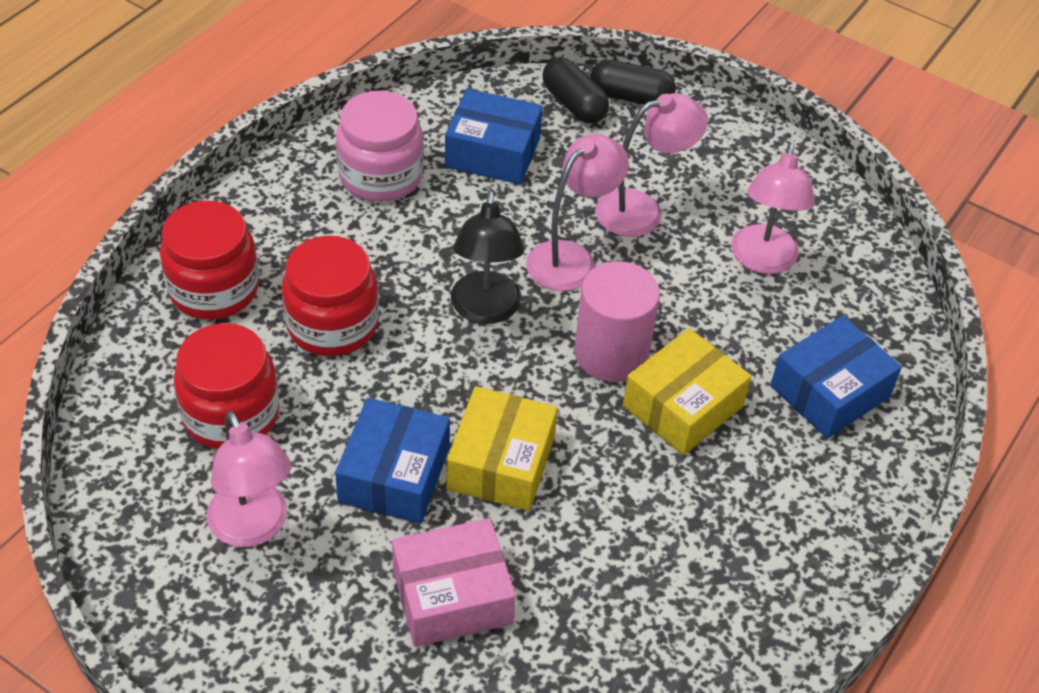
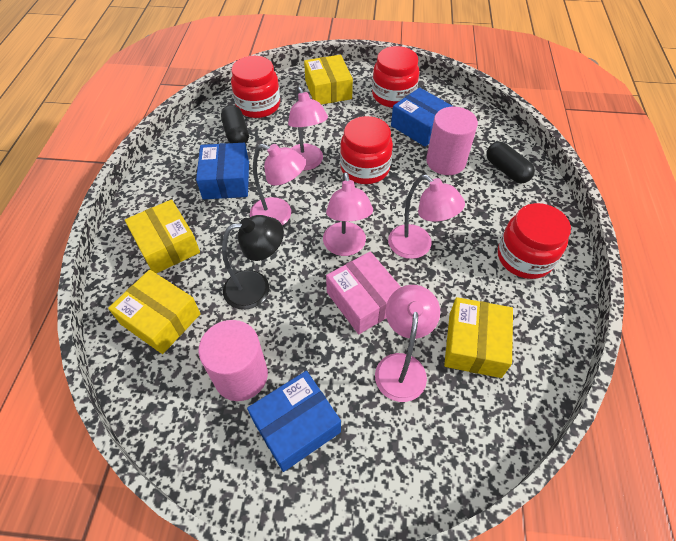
pink cylinder: 1 -> 2
pink jar: 1 -> 0
pink lamp: 4 -> 5
red jar: 3 -> 4
yellow box: 2 -> 4

